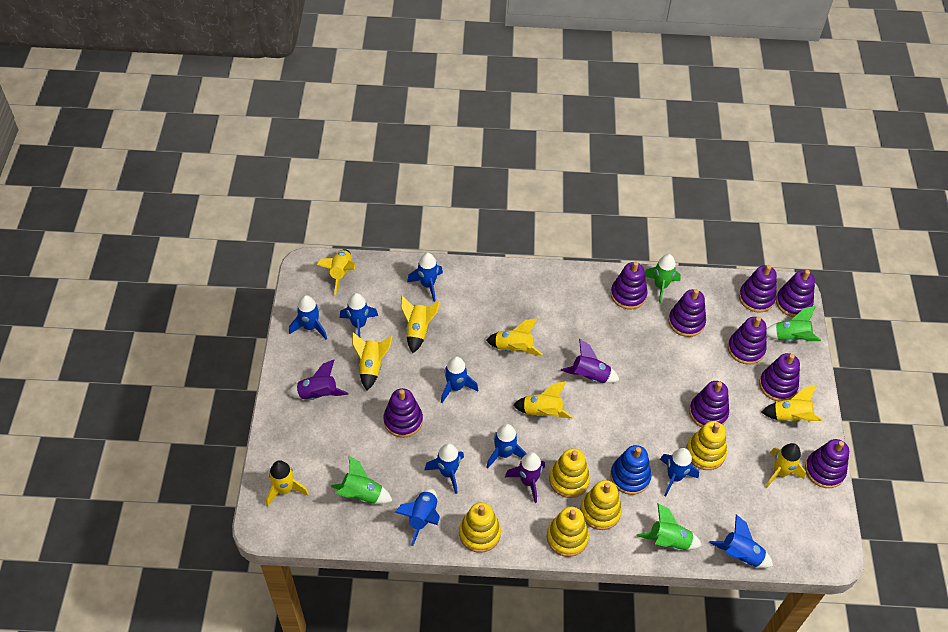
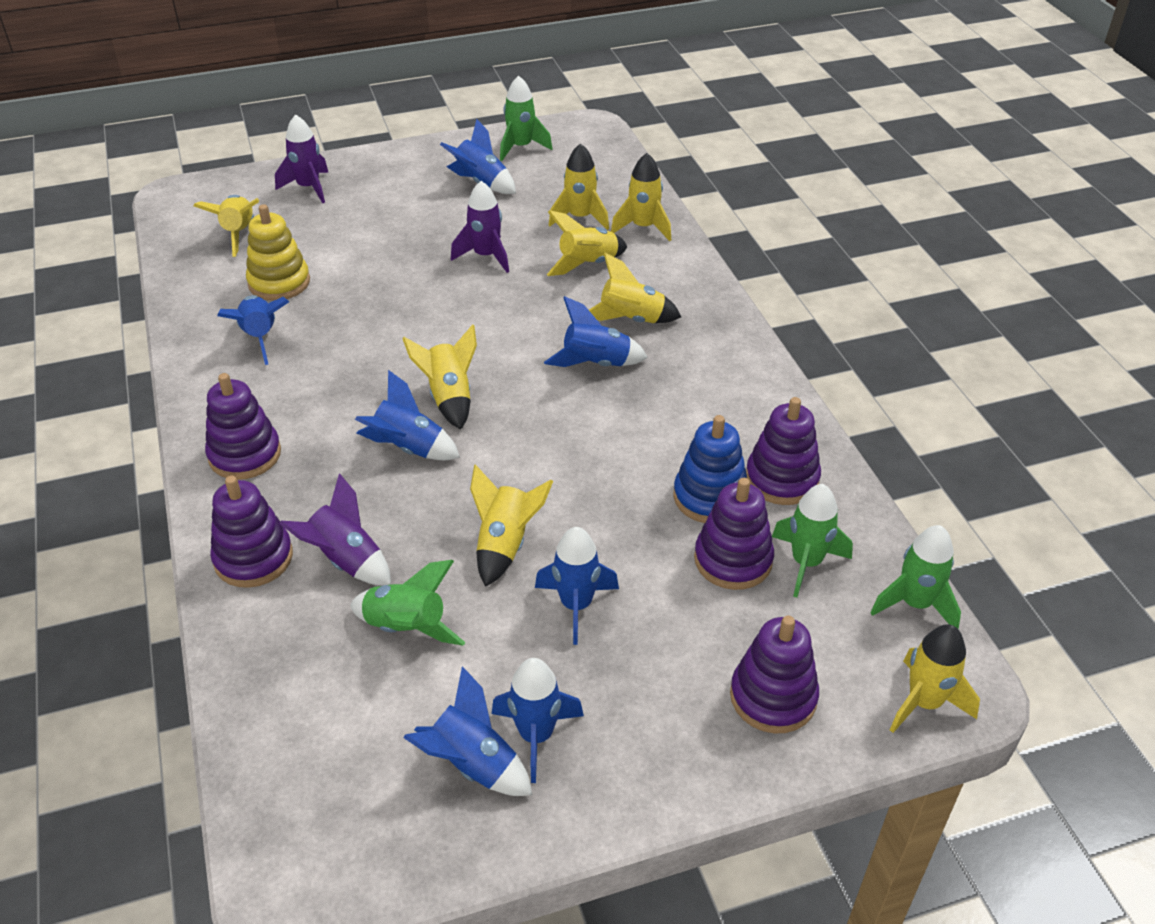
blue rocket: 9 -> 7
purple stacking toy: 9 -> 5
yellow stacking toy: 5 -> 1

